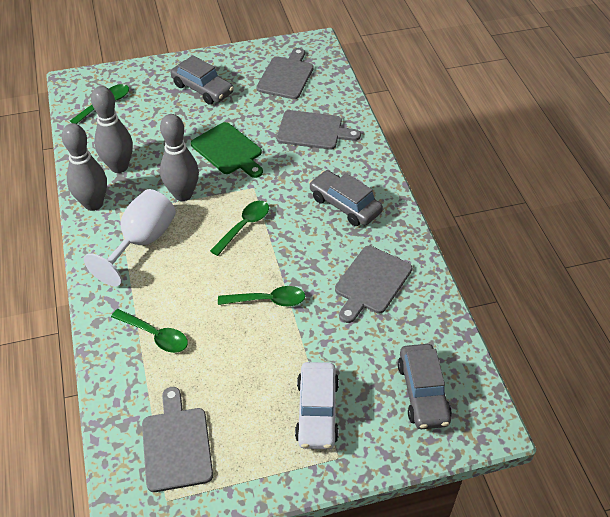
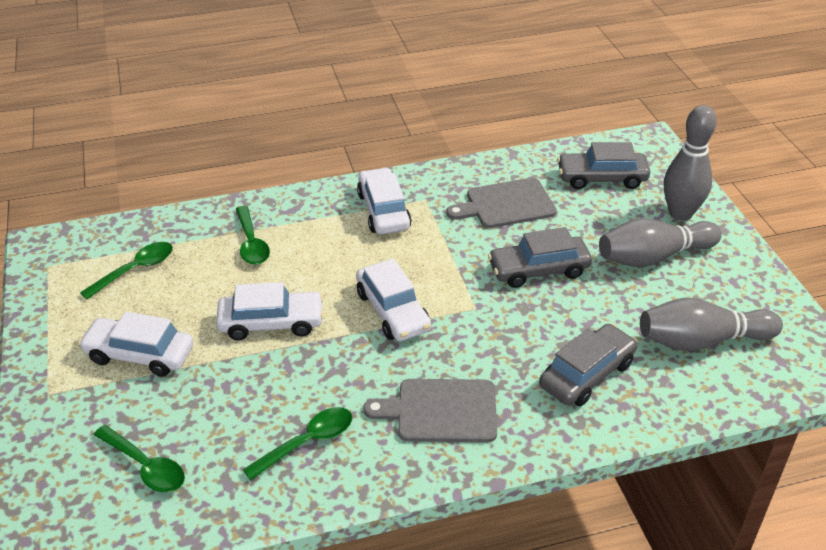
green cutting board: 1 -> 0
grey cutting board: 4 -> 2
white car: 1 -> 4
white goblet: 1 -> 0

